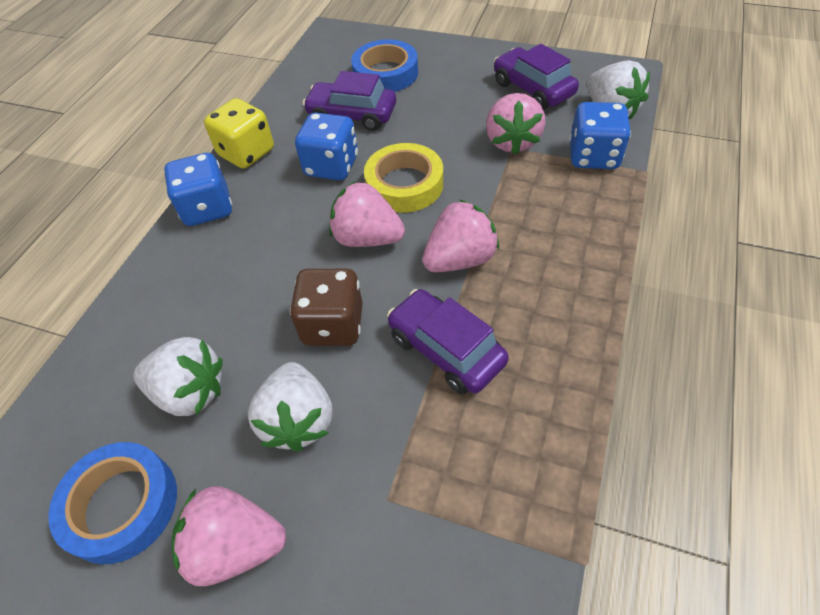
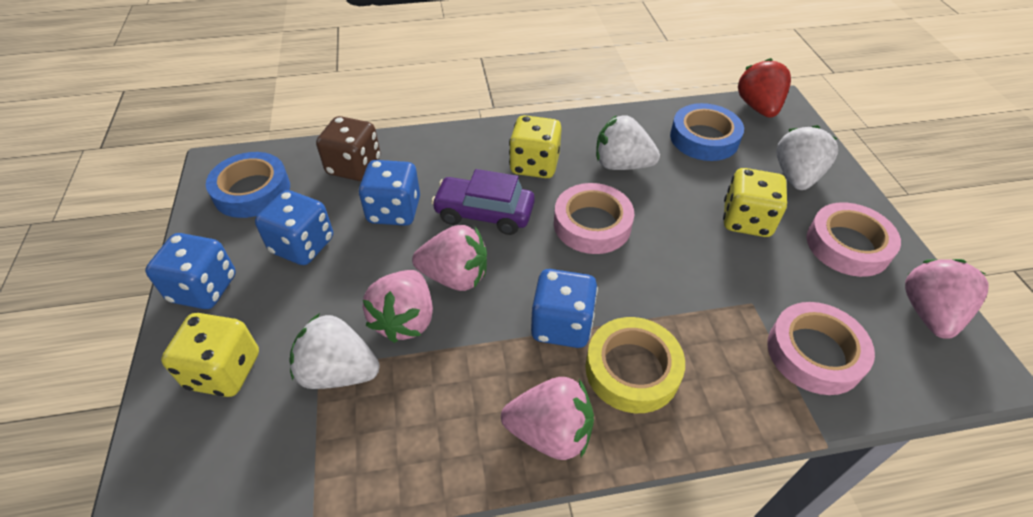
blue dice: 3 -> 4
pink tape: 0 -> 3
purple car: 3 -> 1
red strawberry: 0 -> 1
yellow dice: 1 -> 3

